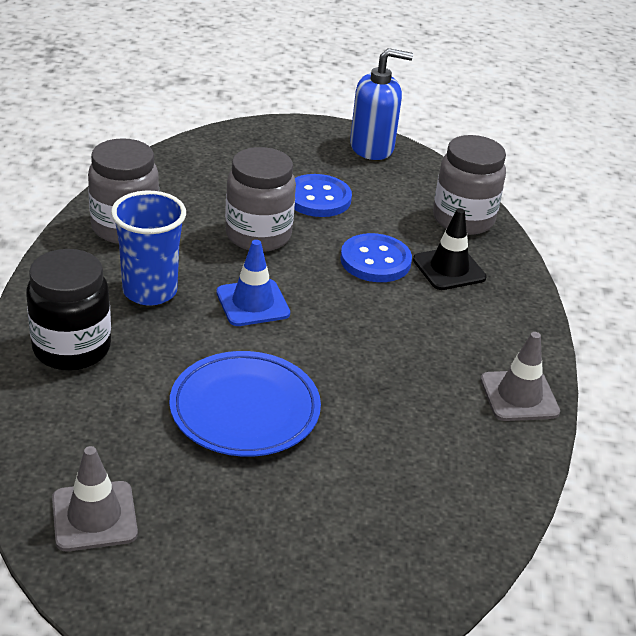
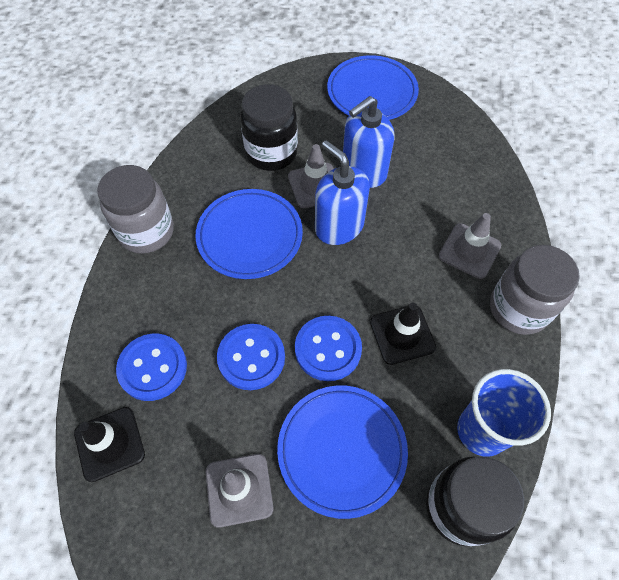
black jar: 1 -> 2
black traffic cone: 1 -> 2
blue button: 2 -> 3
blue plate: 1 -> 3
blue soap dispenser: 1 -> 2
blue traffic cone: 1 -> 0
grey jar: 3 -> 2
grey traffic cone: 2 -> 3

